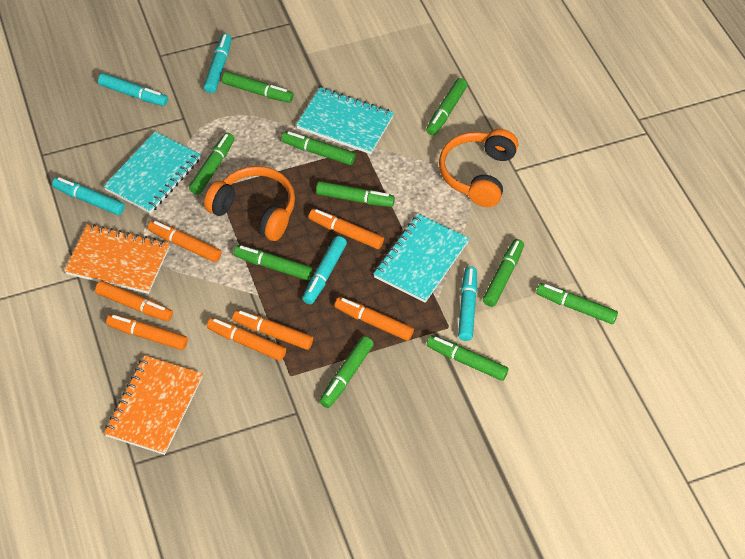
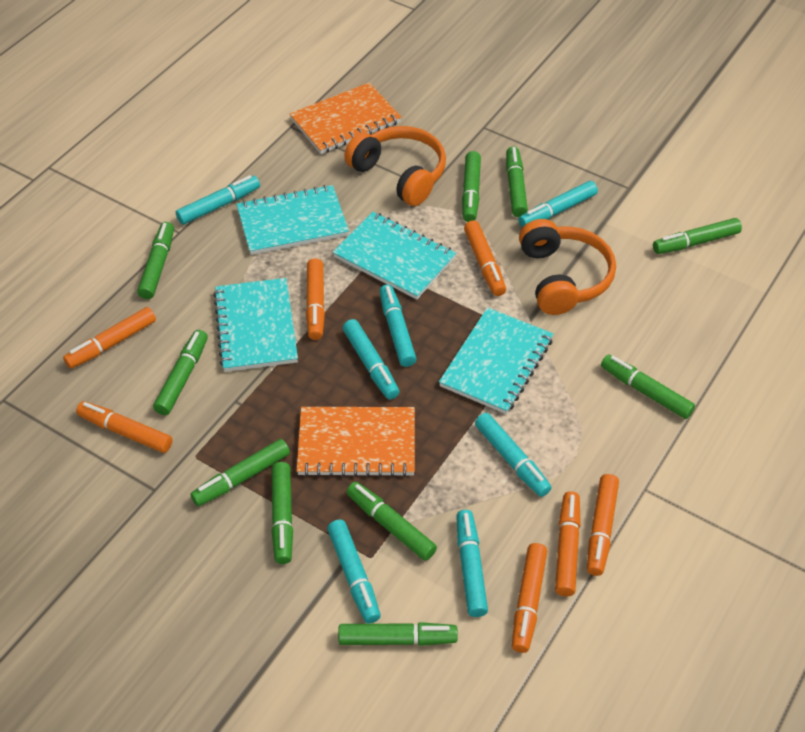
turquoise marker: 5 -> 7
turquoise notebook: 3 -> 4

